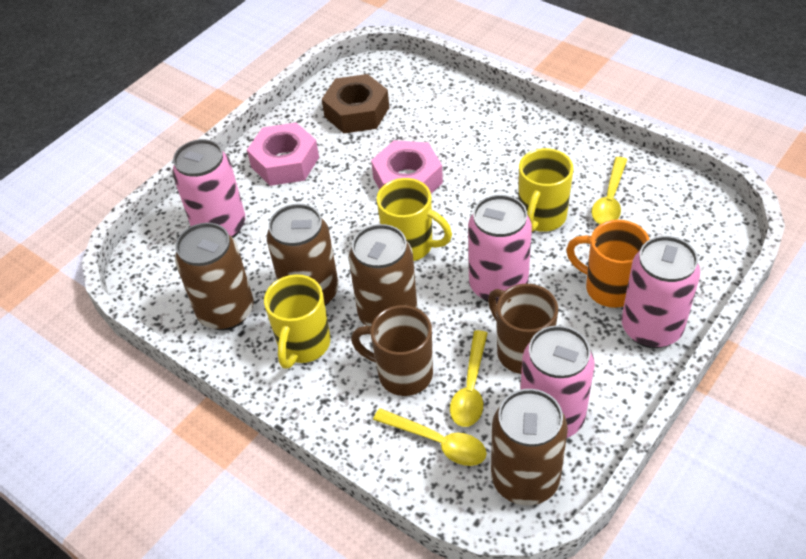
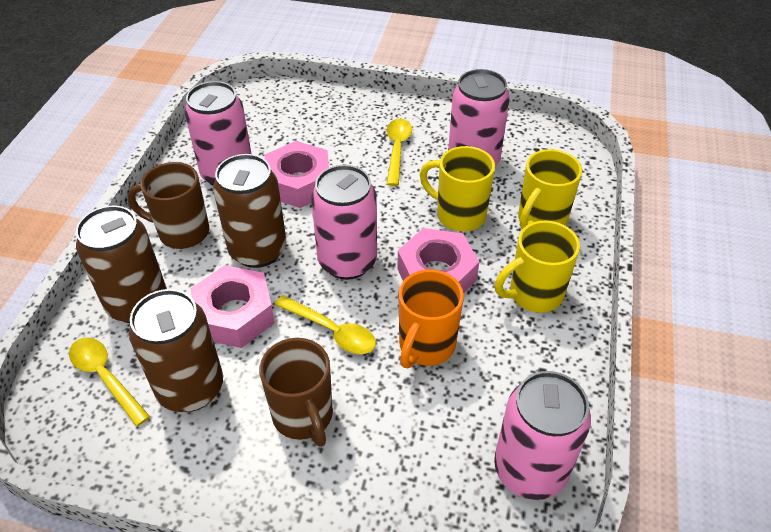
brown can: 4 -> 3
brown nut: 1 -> 0
pink nut: 2 -> 3

